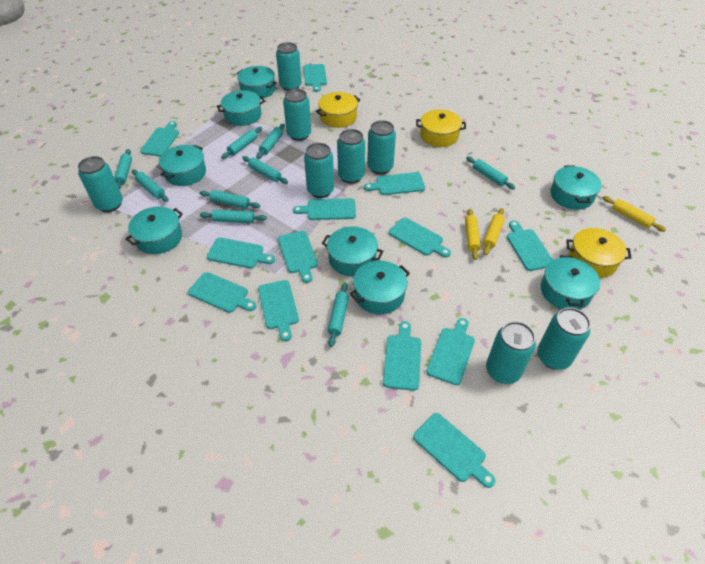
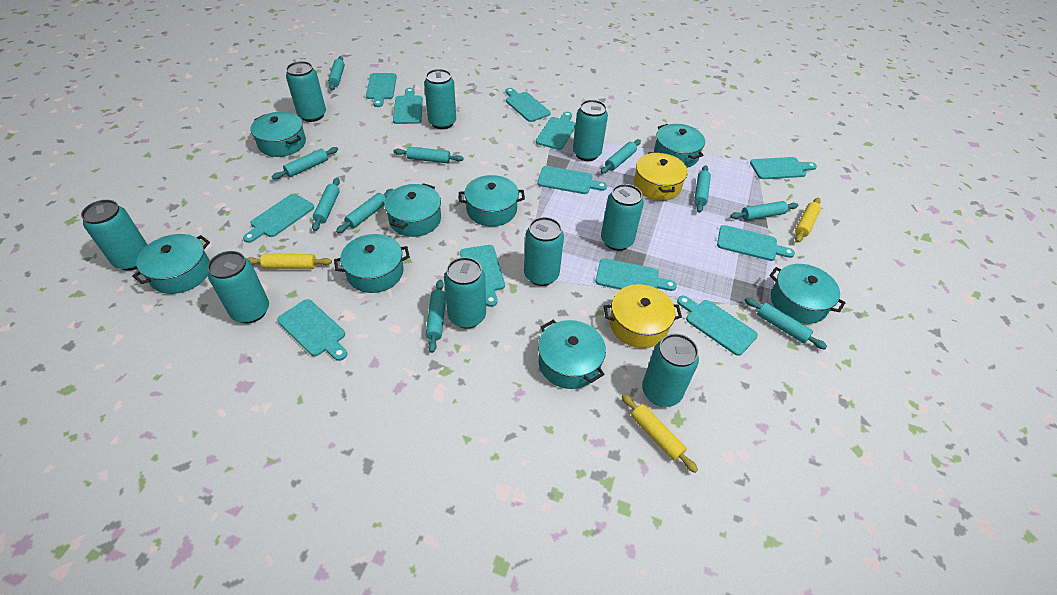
turquoise can: 8 -> 9
turquoise cutting board: 13 -> 12
turquoise rolling pin: 9 -> 10
yellow pot: 3 -> 2

